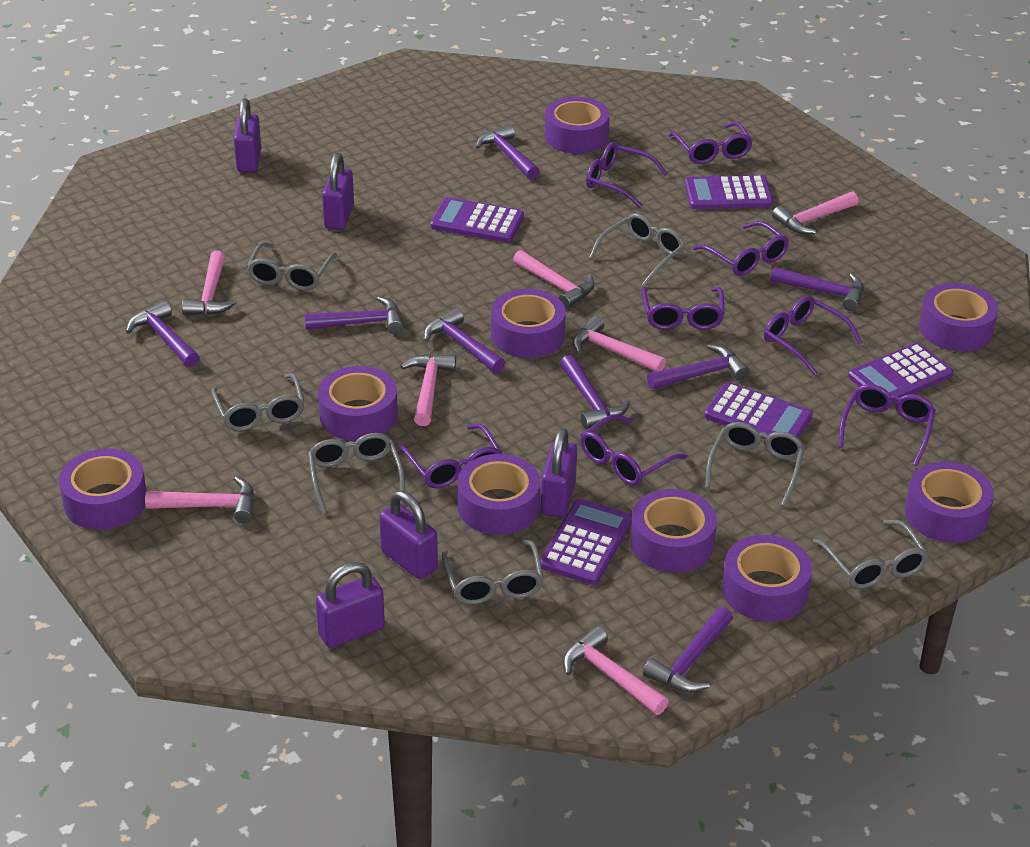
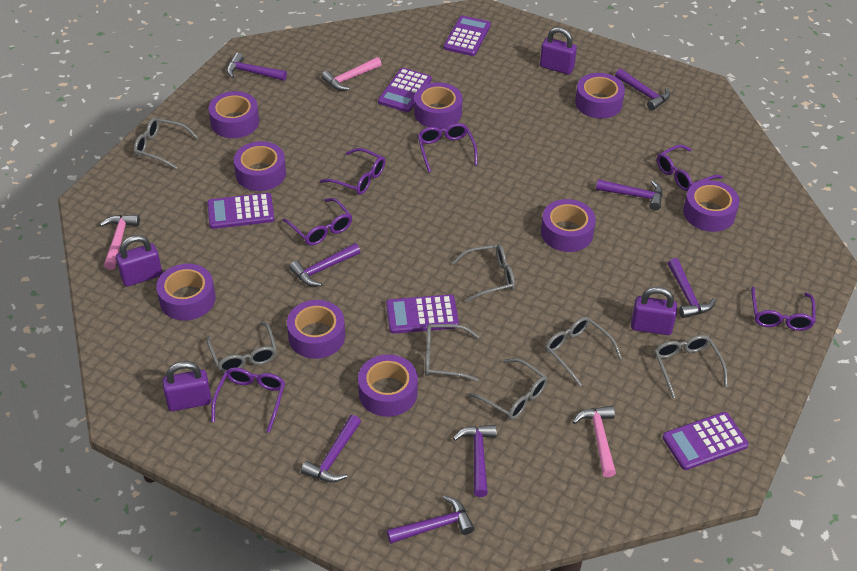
pink hammer: 7 -> 3
purple glasses: 8 -> 6
purple padlock: 5 -> 4

